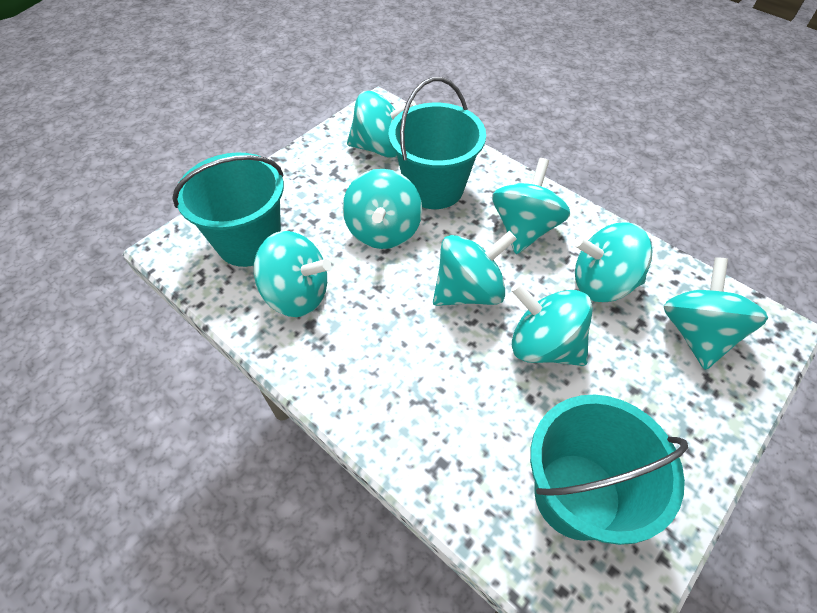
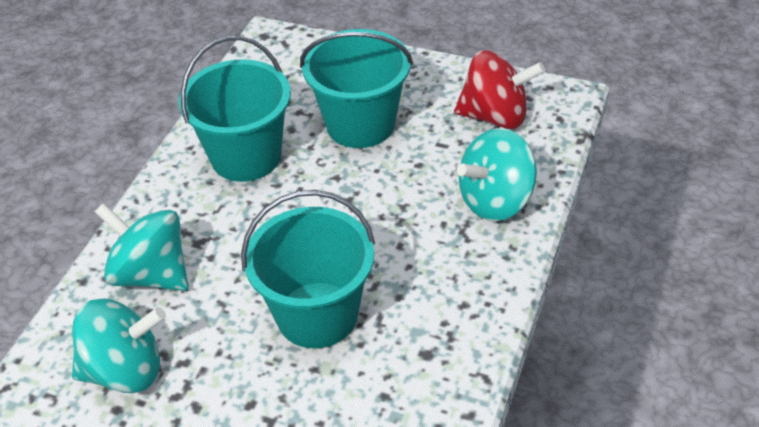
red spinning top: 0 -> 1
turquoise spinning top: 8 -> 3

